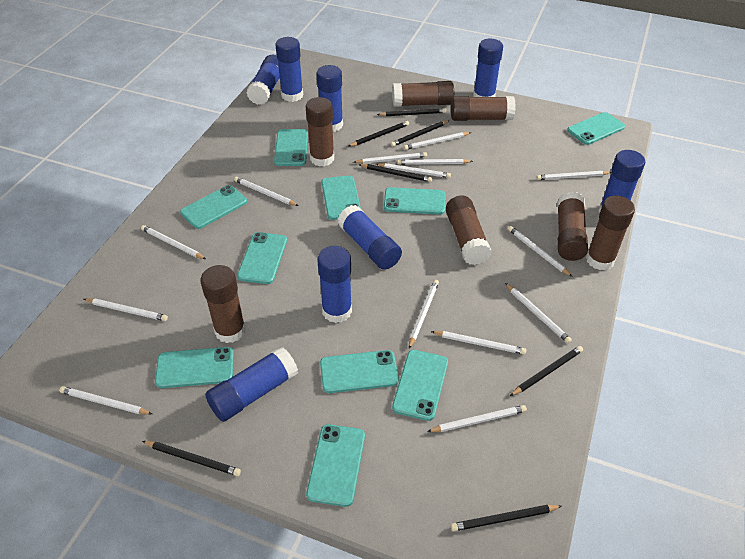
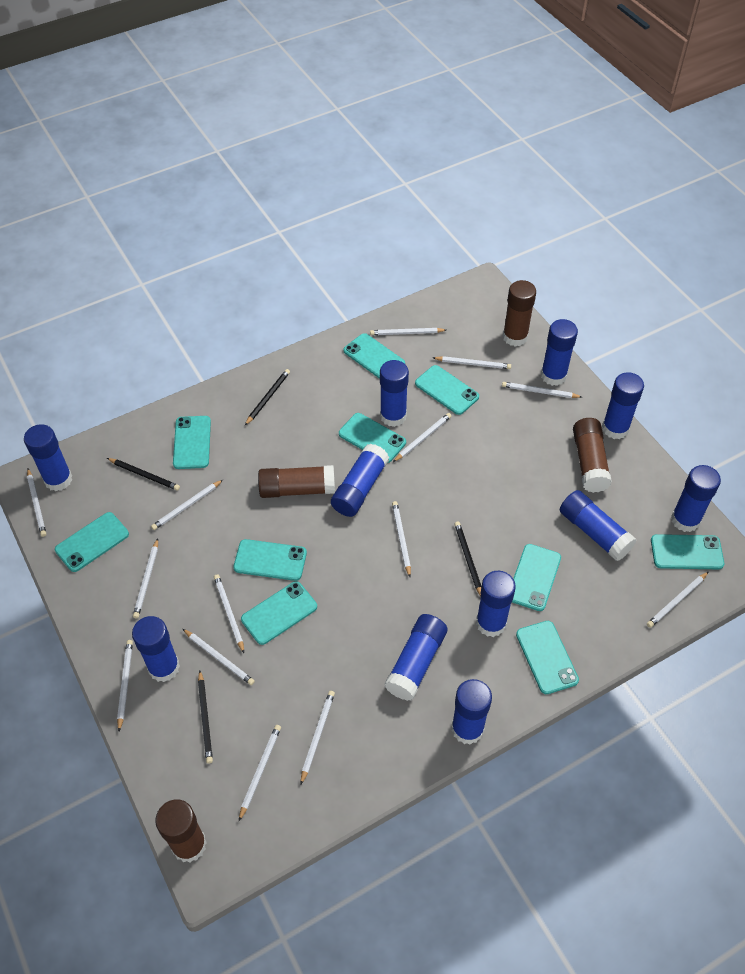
black pencil: 7 -> 4
blue glue stick: 8 -> 11
brown glue stick: 7 -> 4

